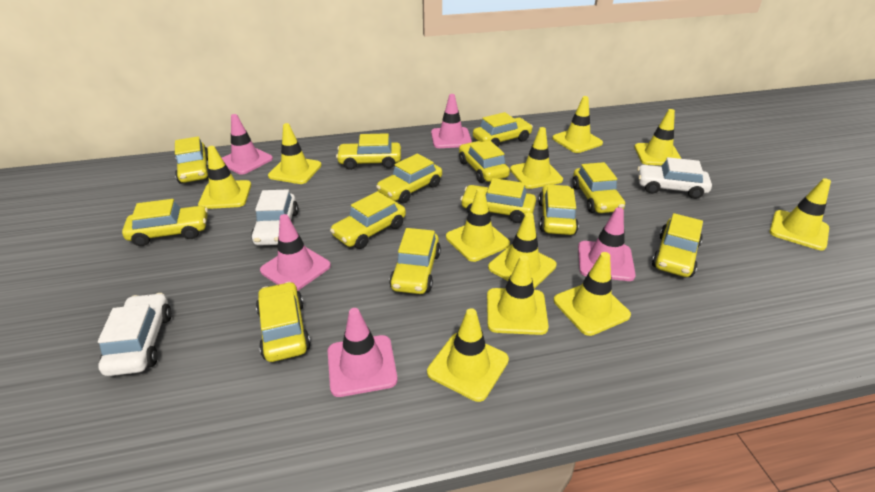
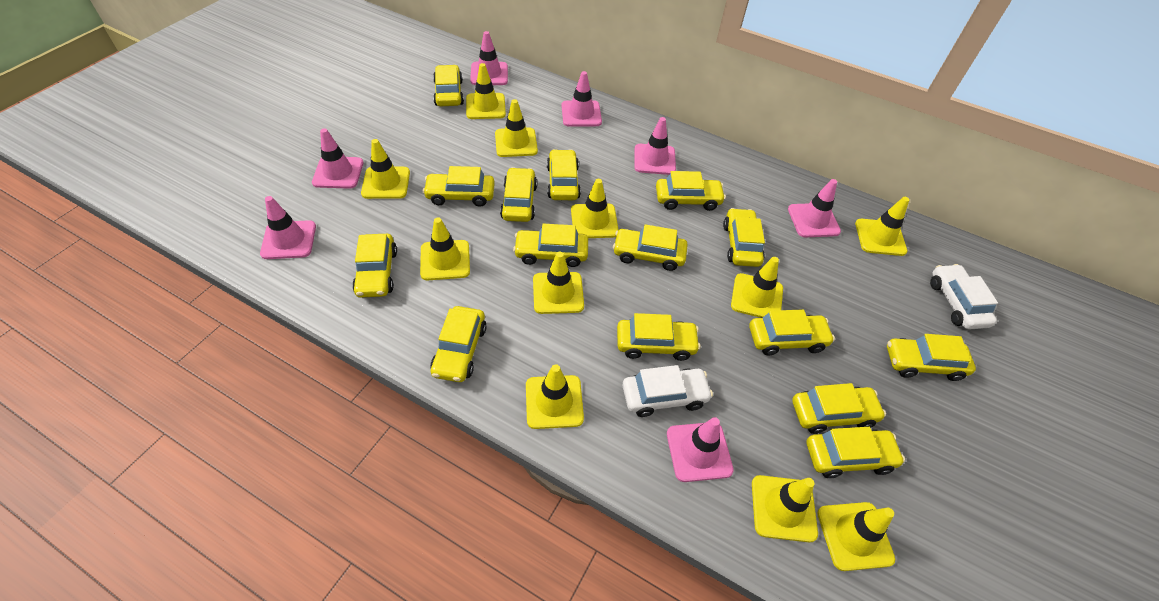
pink traffic cone: 5 -> 7
white car: 3 -> 2
yellow car: 13 -> 15

